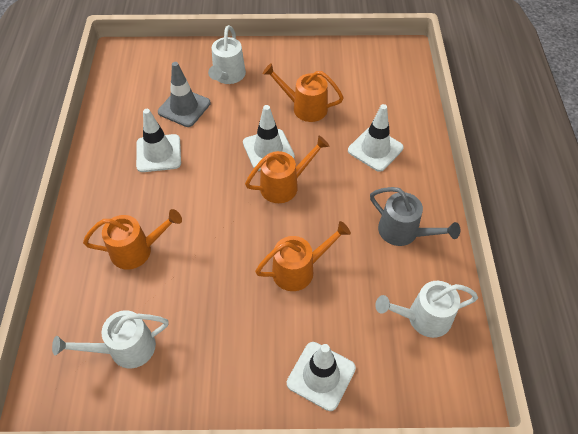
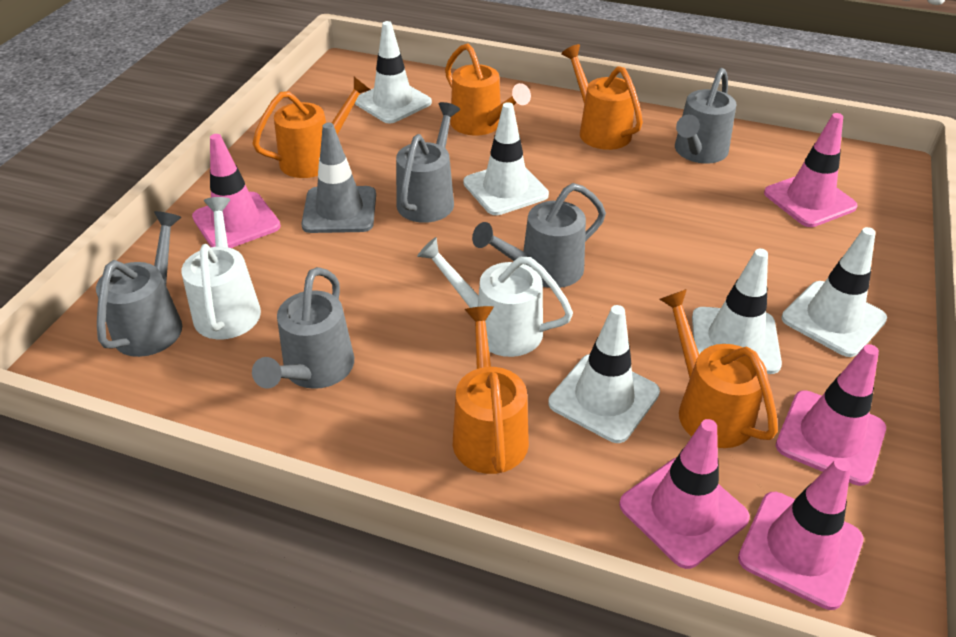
grey watering can: 1 -> 5
orange watering can: 4 -> 5
pink traffic cone: 0 -> 5
white traffic cone: 4 -> 5
white watering can: 3 -> 2

